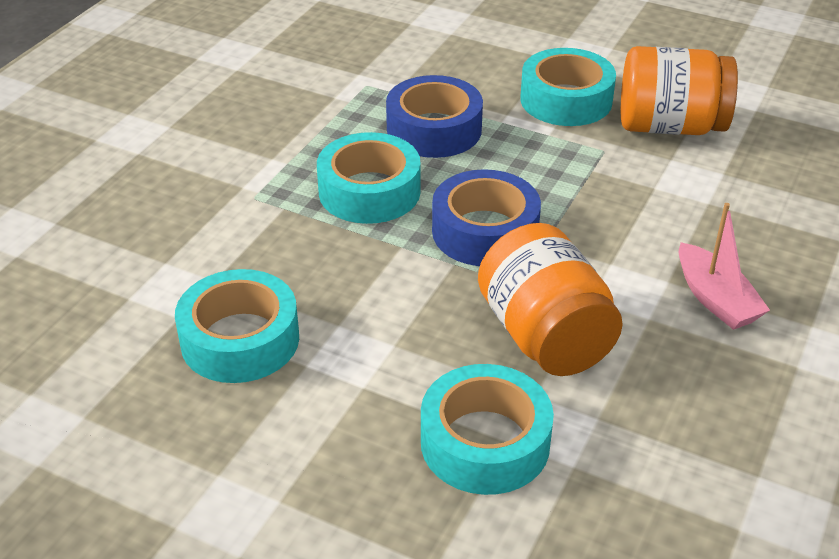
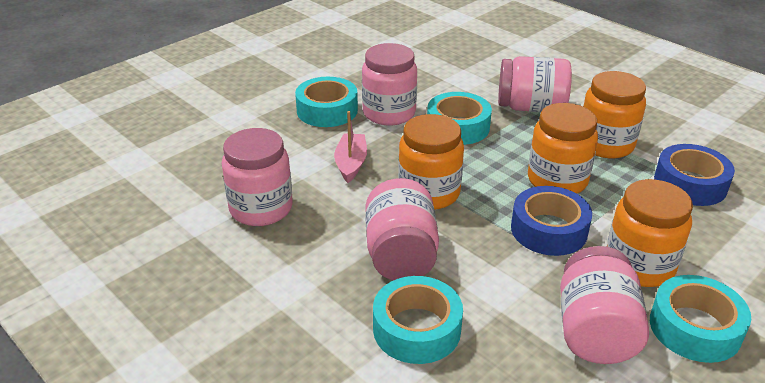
orange jar: 2 -> 4
pink jar: 0 -> 5

